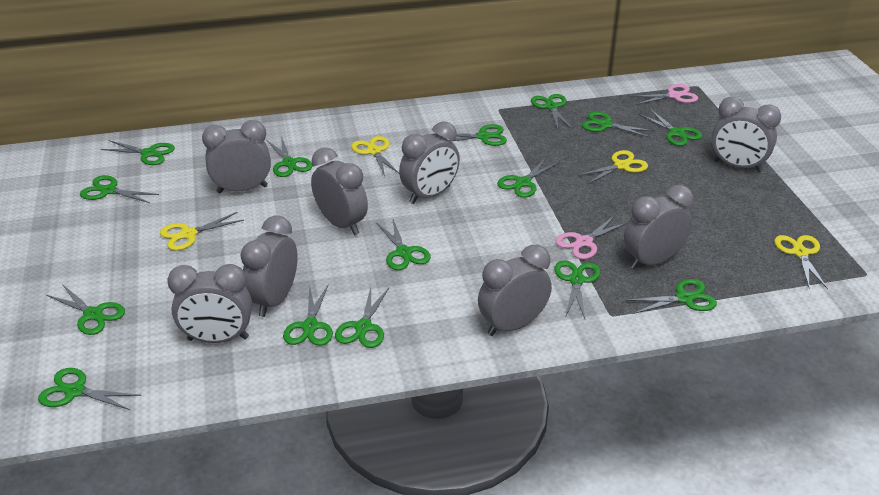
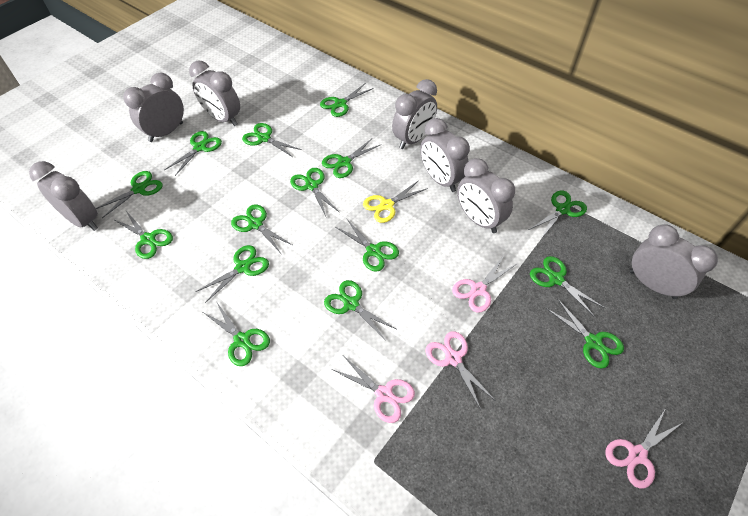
grey clock: 8 -> 7
pink scissors: 2 -> 4
yellow scissors: 4 -> 1

